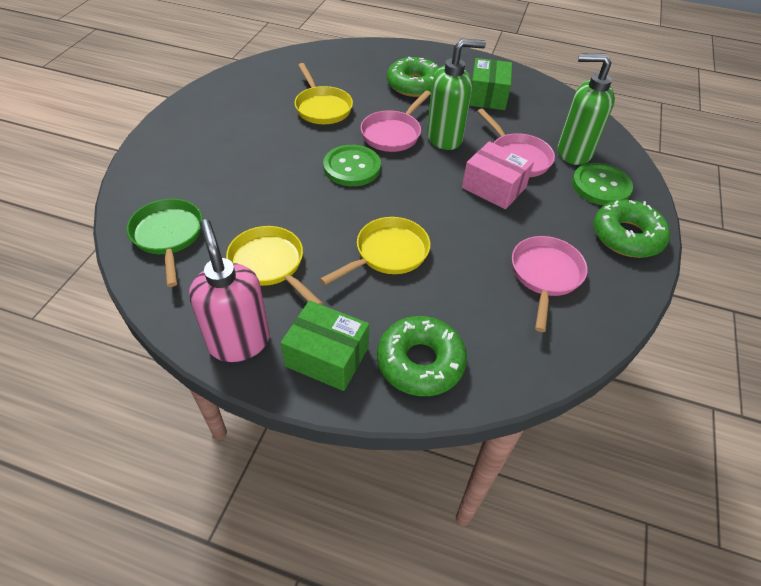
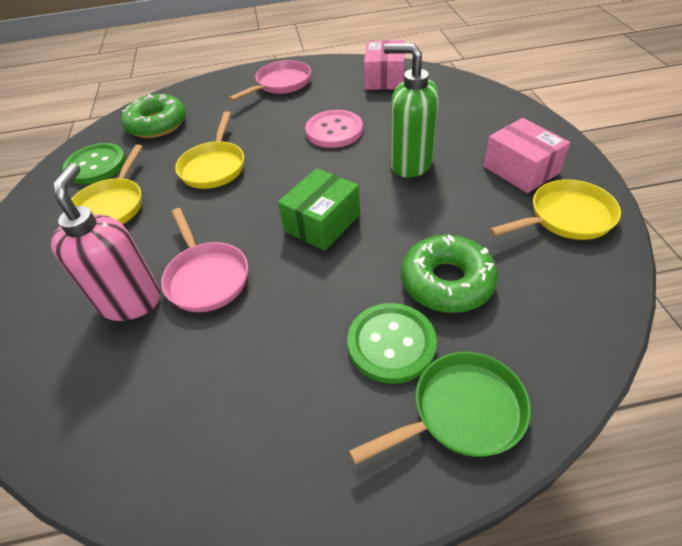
green box: 2 -> 1
green donut: 3 -> 2
green soap dispenser: 2 -> 1
pink box: 1 -> 2
pink button: 0 -> 1
pink pan: 3 -> 2

